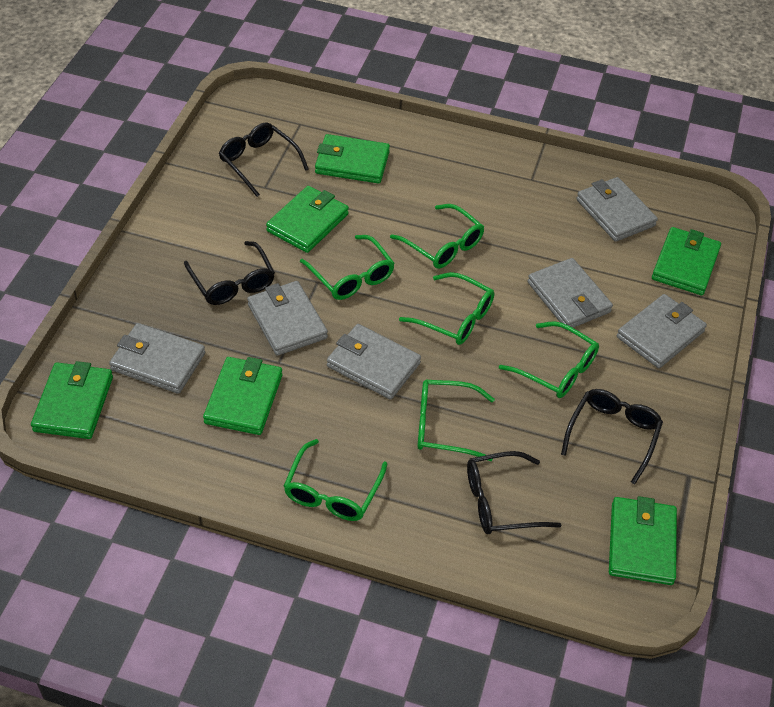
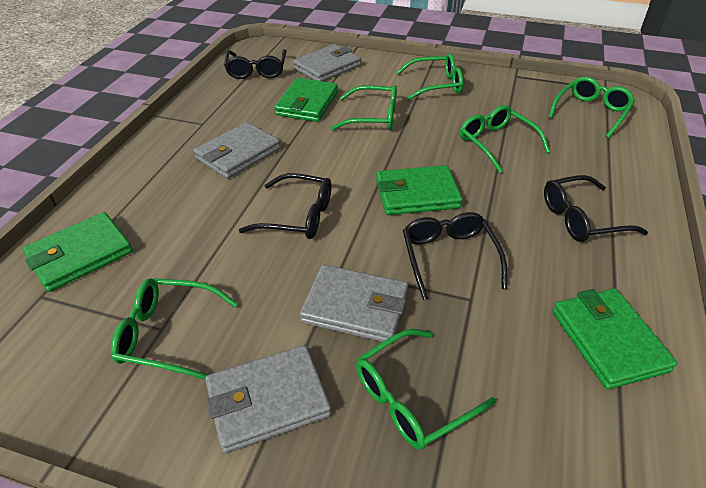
green wallet: 6 -> 4
grey wallet: 6 -> 4

